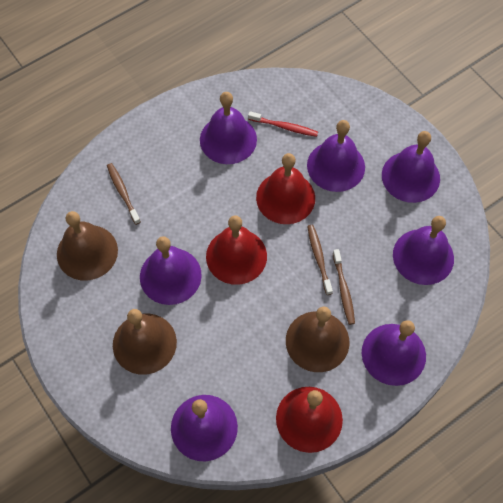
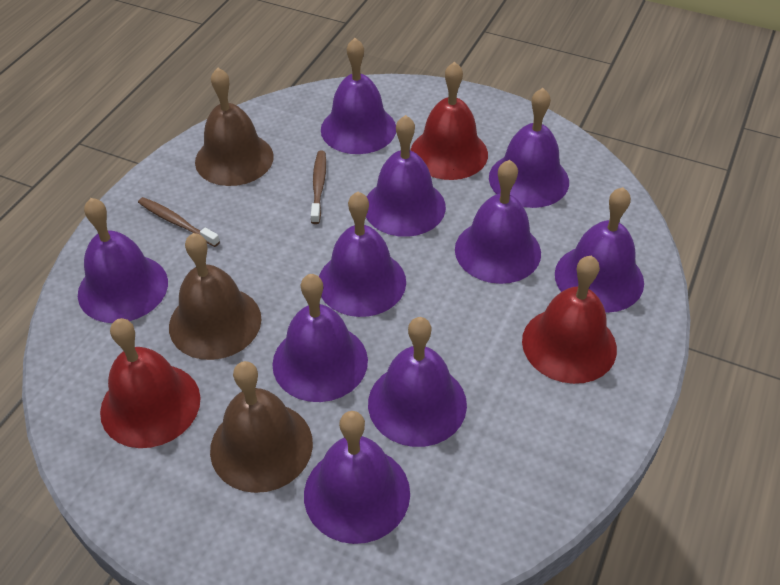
brown toothbrush: 3 -> 2
purple bell: 7 -> 10
red toothbrush: 1 -> 0

